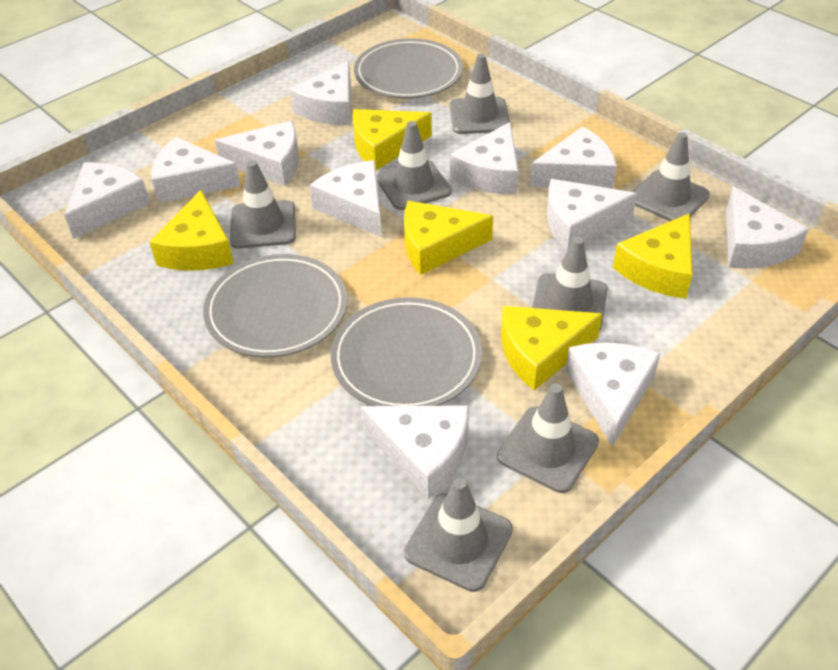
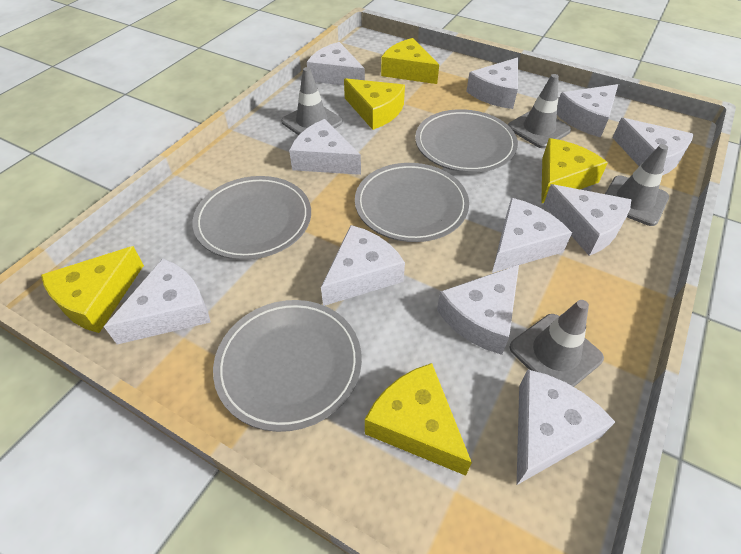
grey plate: 3 -> 4
grey traffic cone: 7 -> 4

